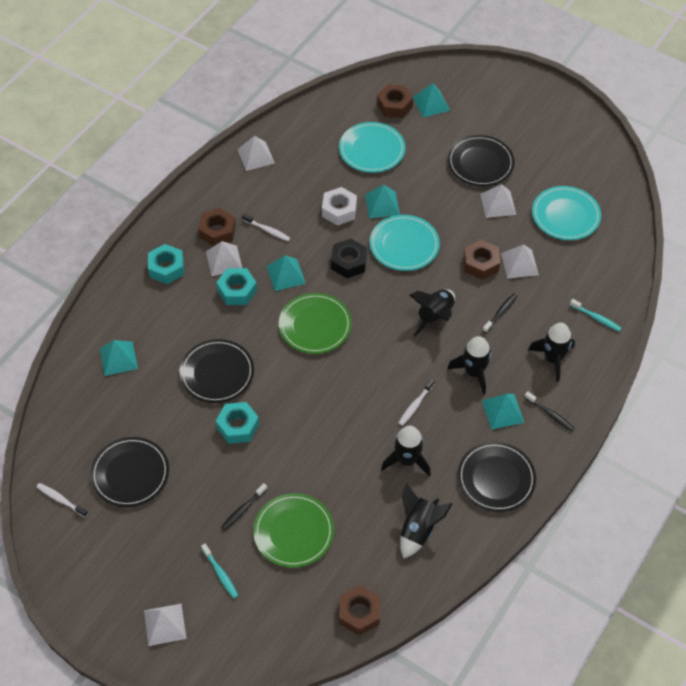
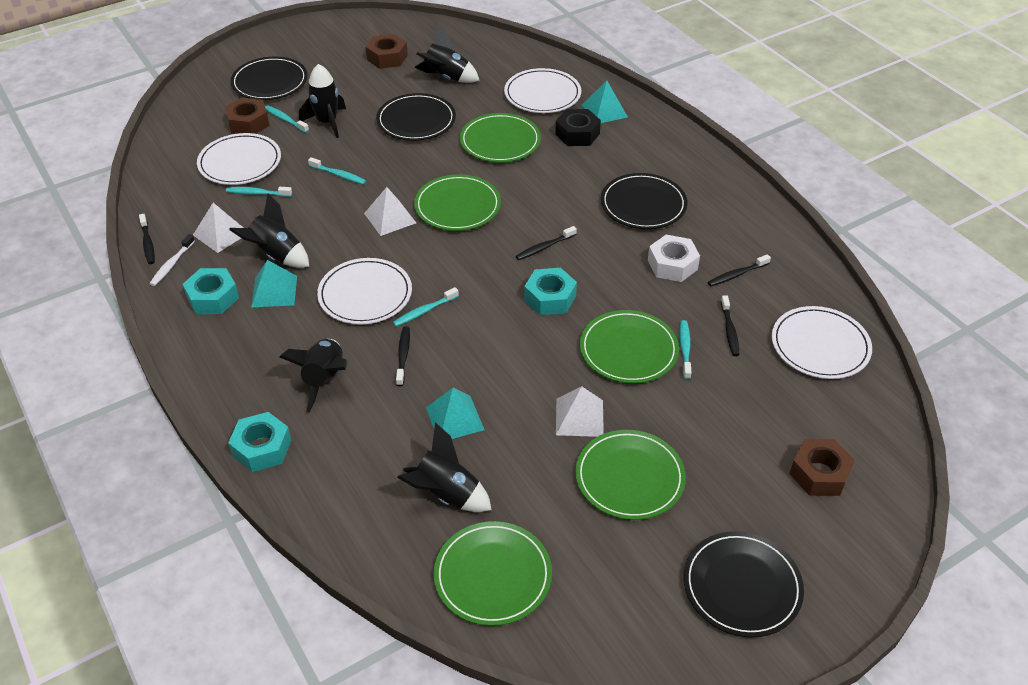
black toothbrush: 3 -> 5
brown nut: 4 -> 3
green plate: 2 -> 5
turquoise plate: 3 -> 0
turquoise pyramid: 5 -> 3
turquoise toothbrush: 2 -> 5
white plate: 0 -> 4
white pyramid: 5 -> 3
white toothbrush: 3 -> 1

